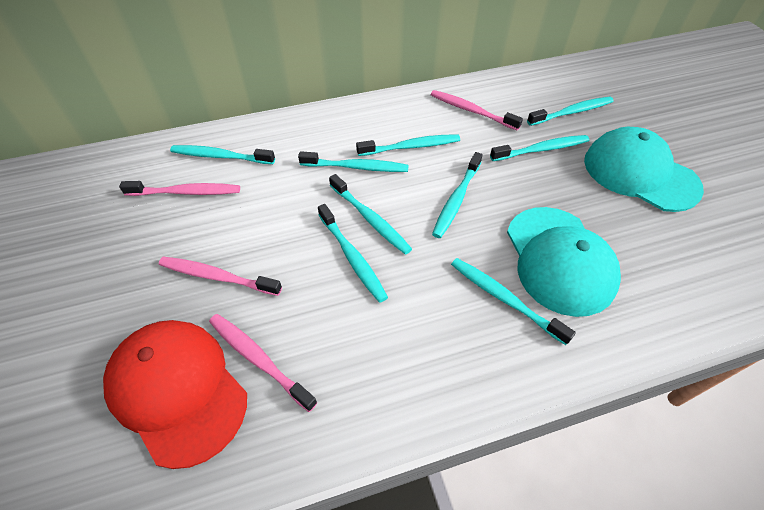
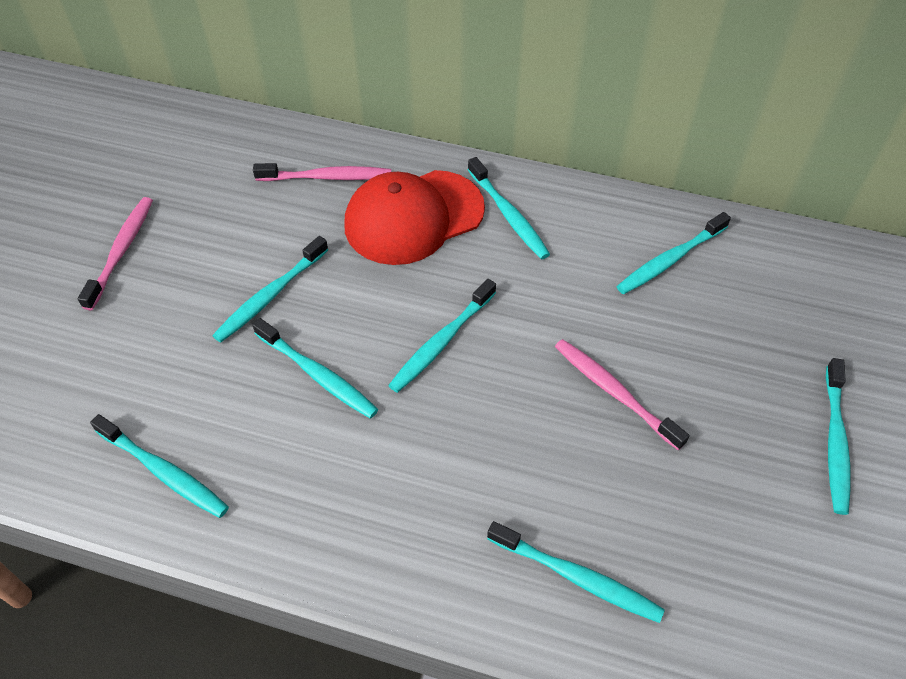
pink toothbrush: 4 -> 3
turquoise cap: 2 -> 0
turquoise toothbrush: 9 -> 8

